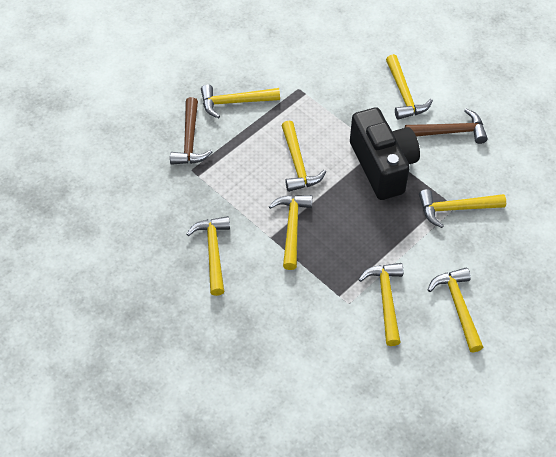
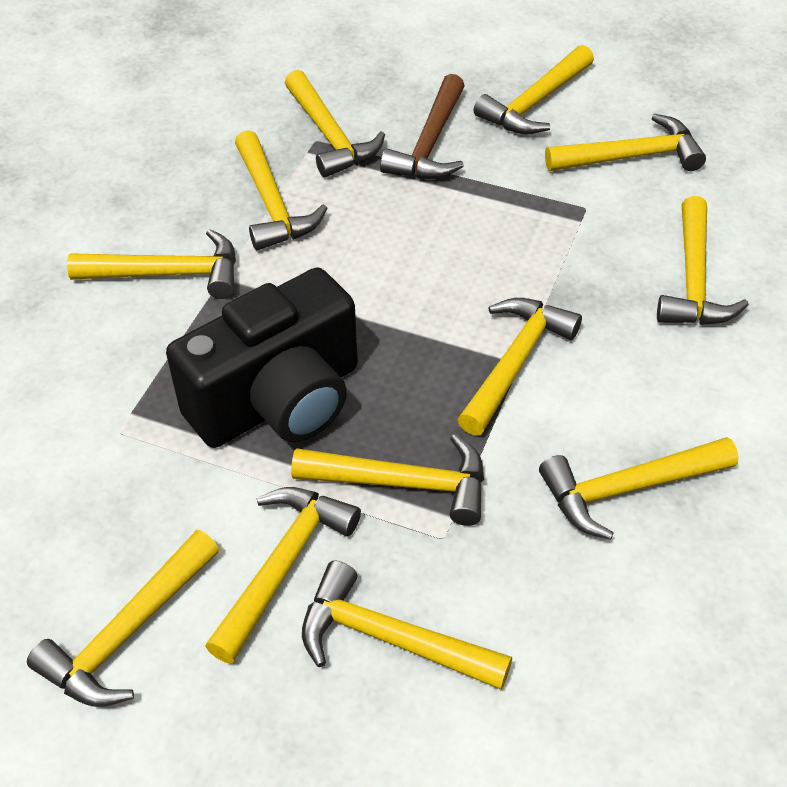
brown hammer: 2 -> 1
yellow hammer: 8 -> 12

